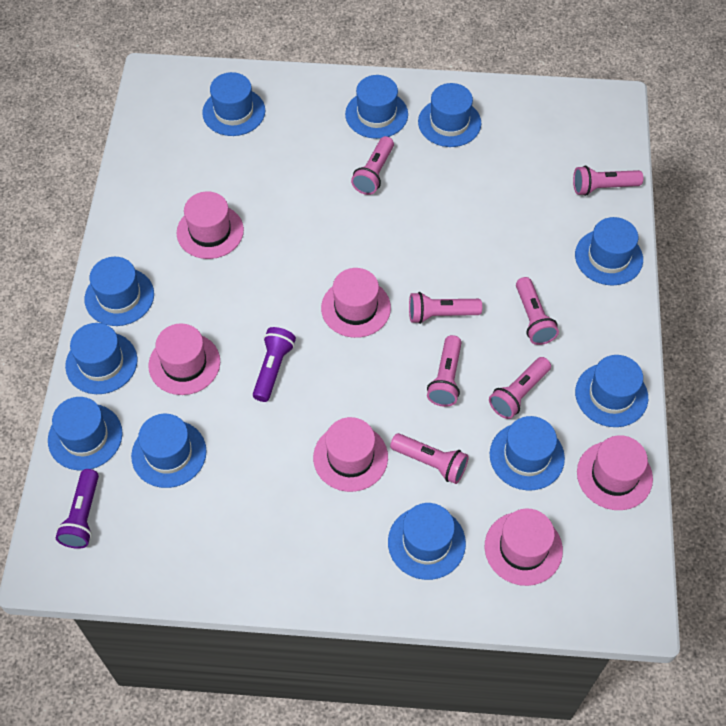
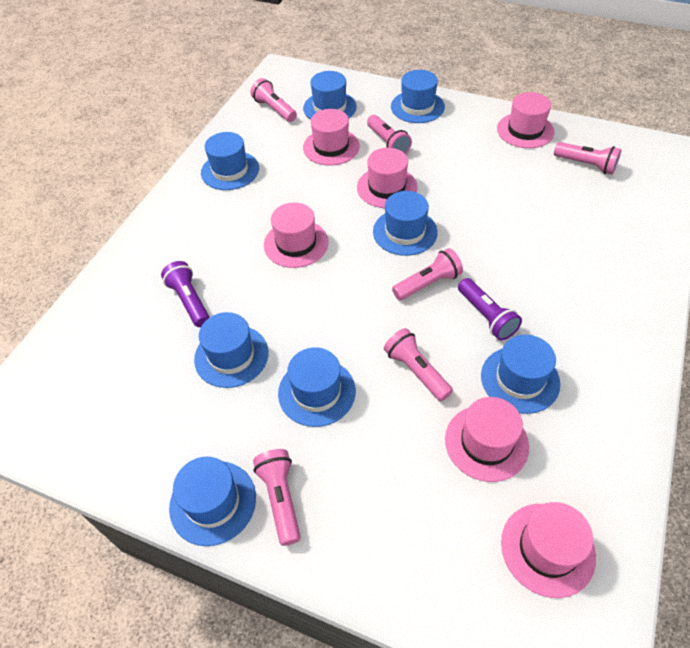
blue hat: 11 -> 8
pink flashlight: 7 -> 6

